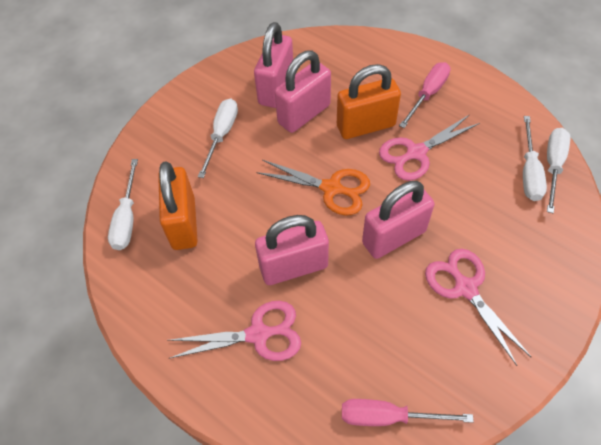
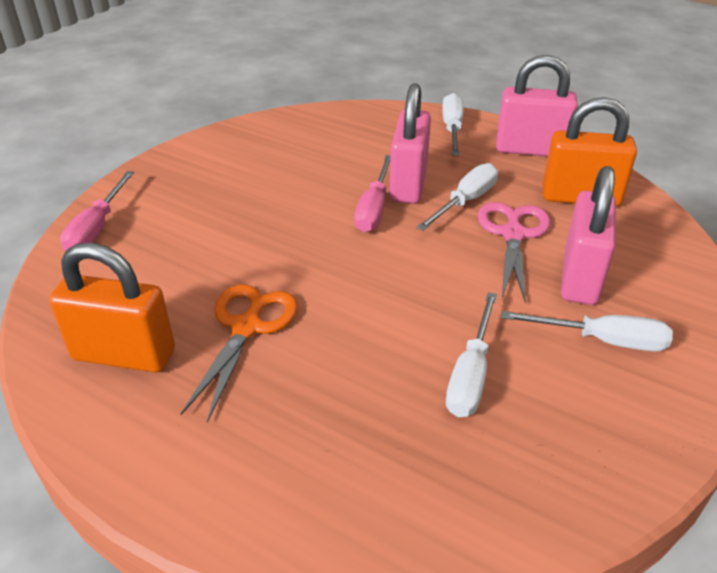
pink padlock: 4 -> 3
pink scissors: 3 -> 1

